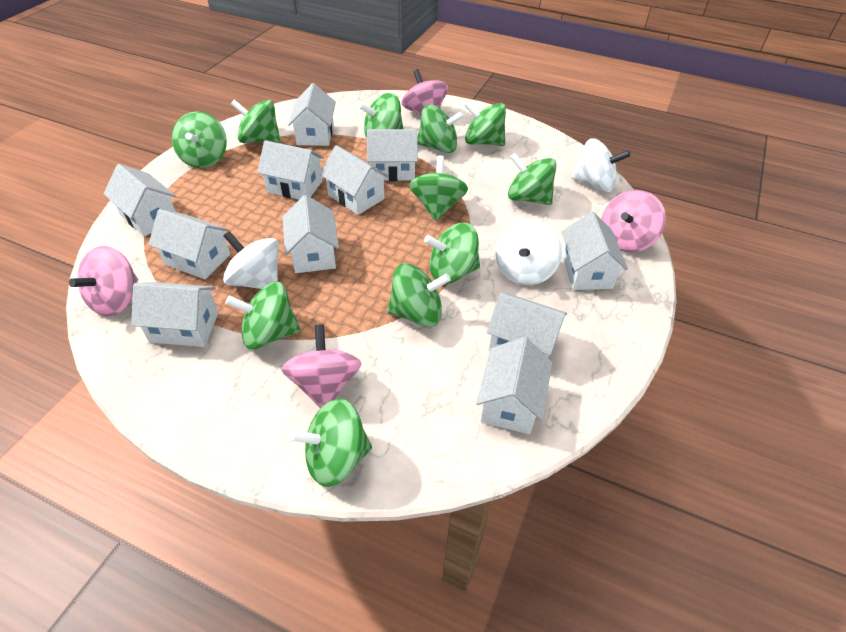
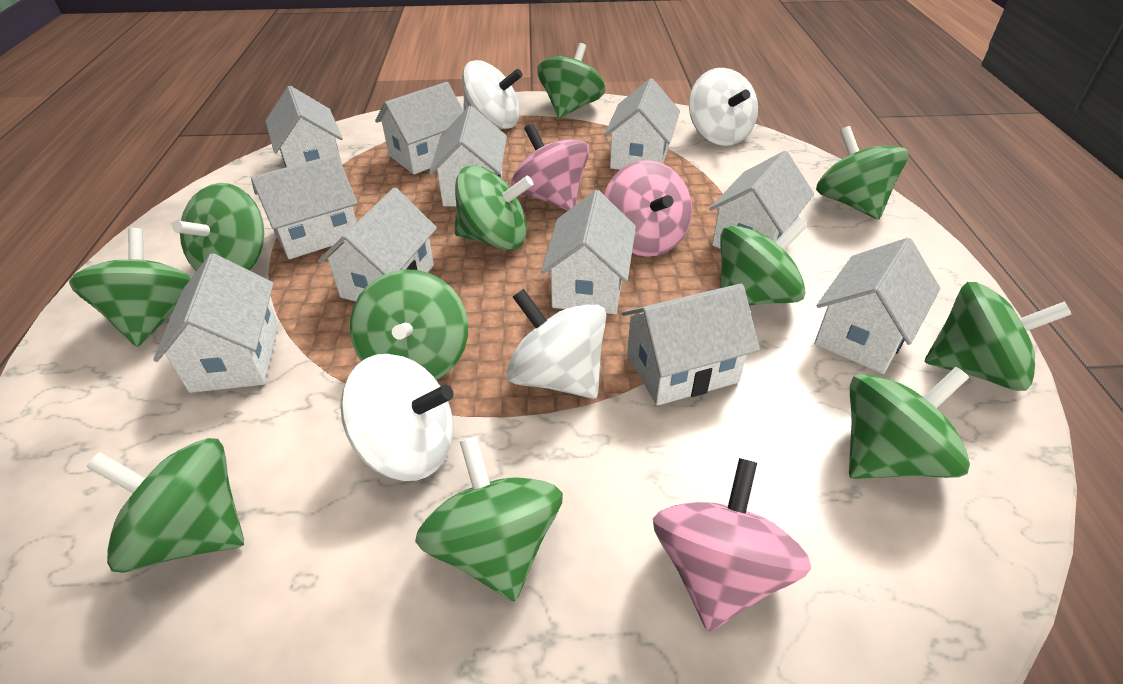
pink spinning top: 4 -> 3
white spinning top: 3 -> 4

